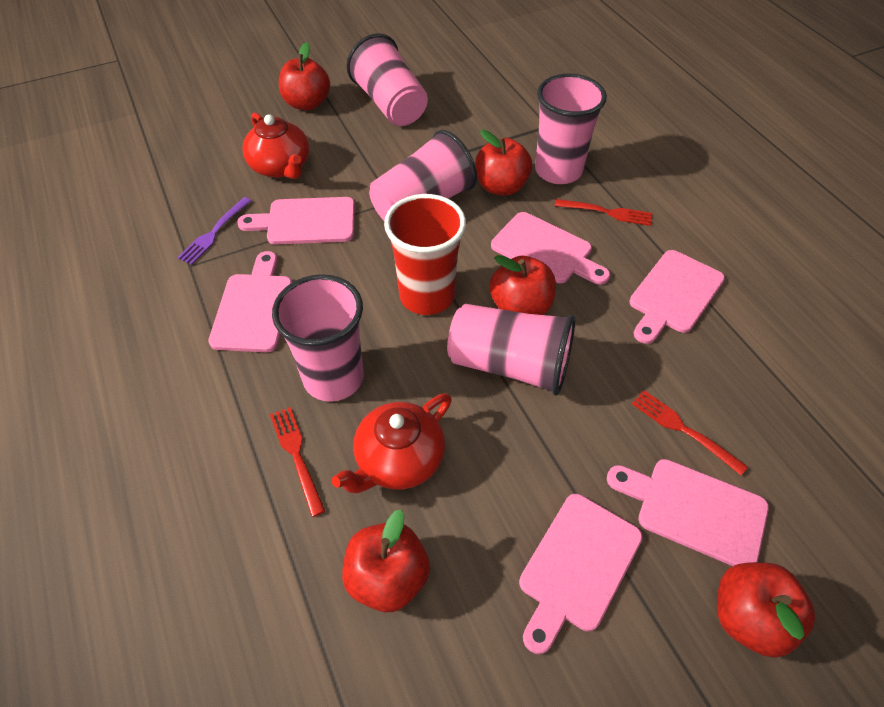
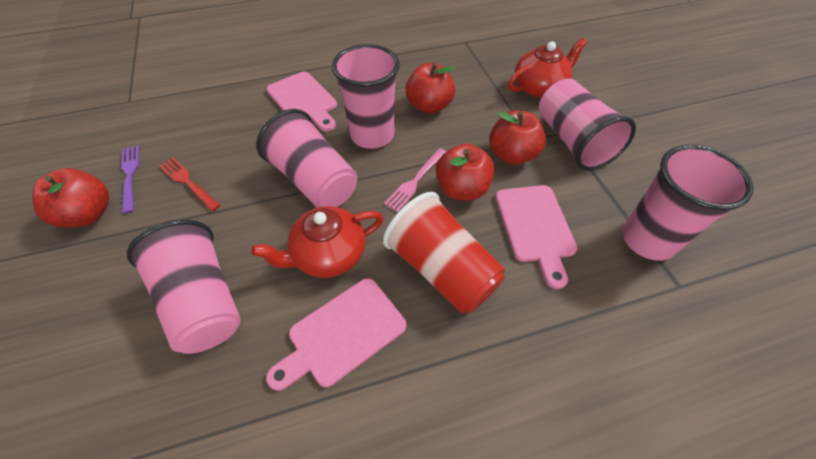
pink cutting board: 6 -> 3
pink fork: 0 -> 1
red apple: 5 -> 4
red fork: 3 -> 1

